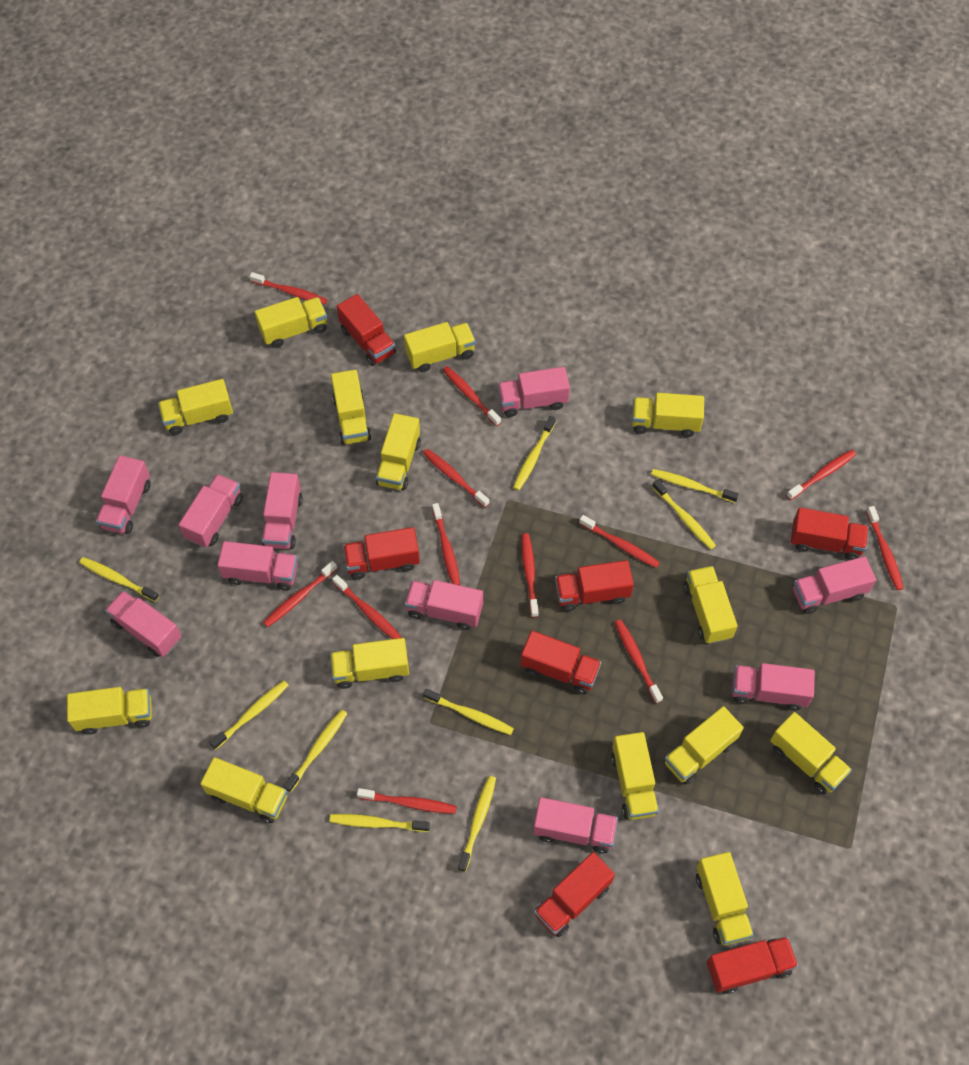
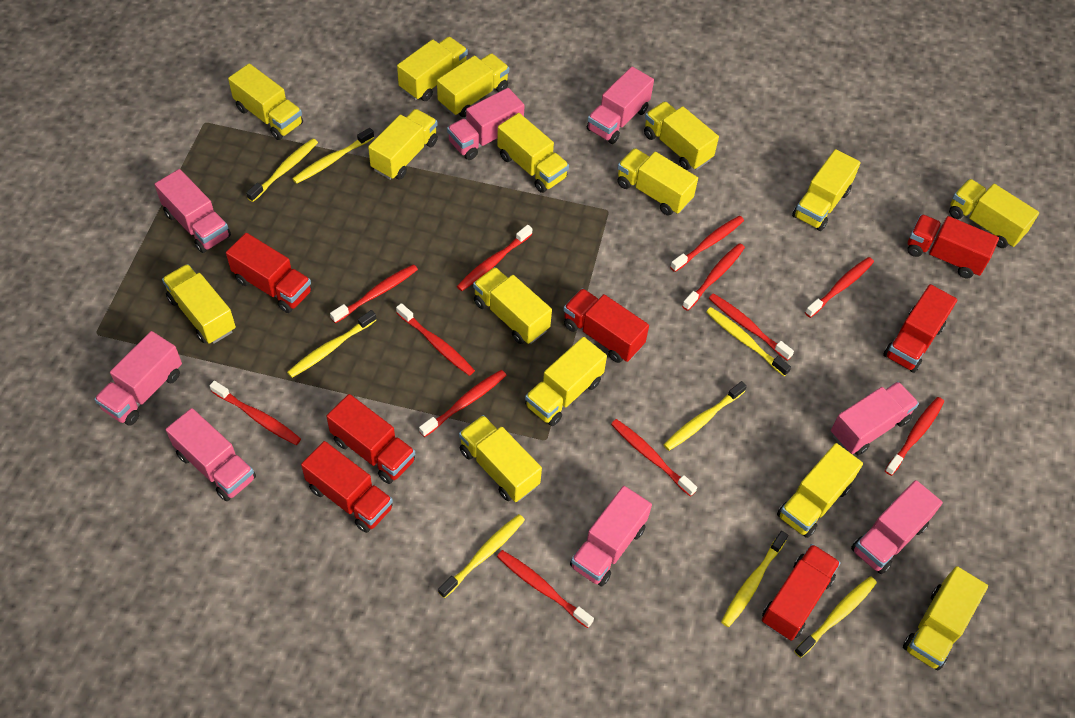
pink truck: 10 -> 8
yellow toothbrush: 9 -> 8
yellow truck: 14 -> 15

